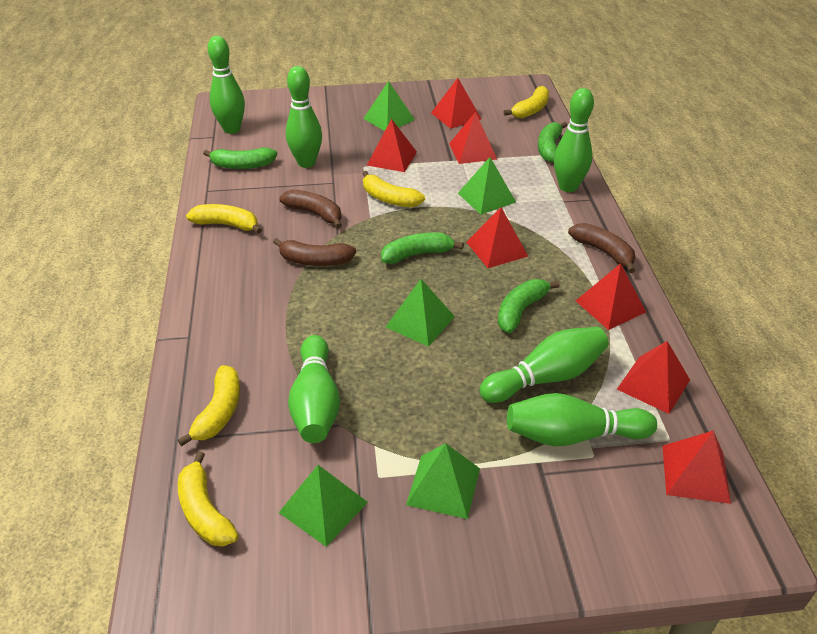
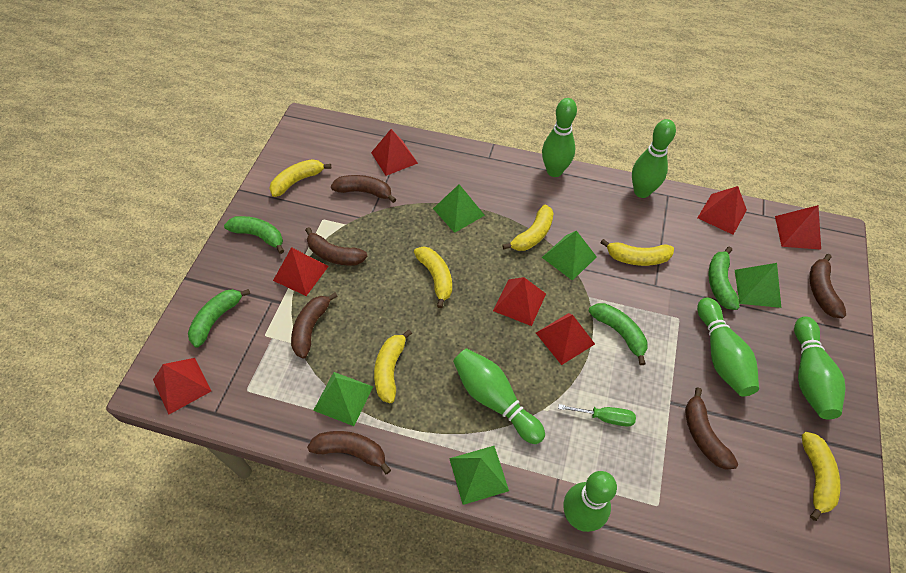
brown banana: 3 -> 6
green screwdriver: 0 -> 1
yellow banana: 5 -> 6

